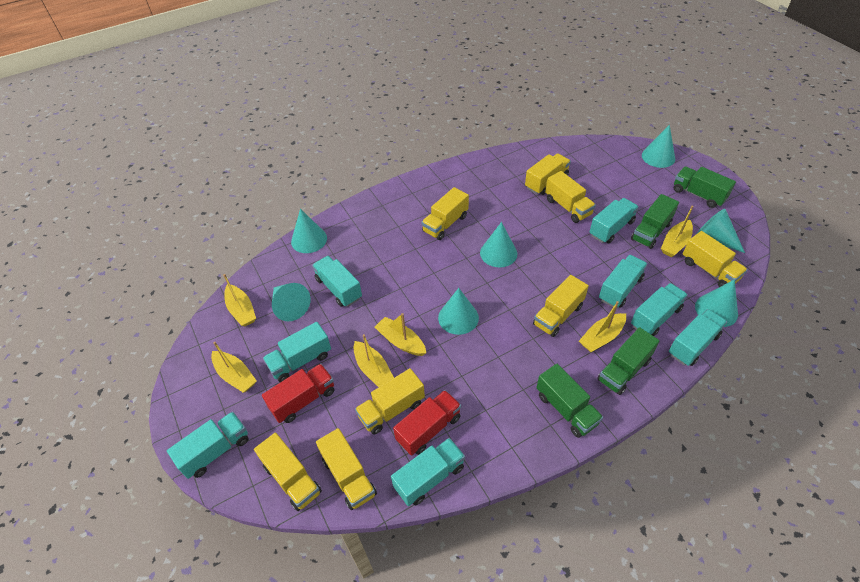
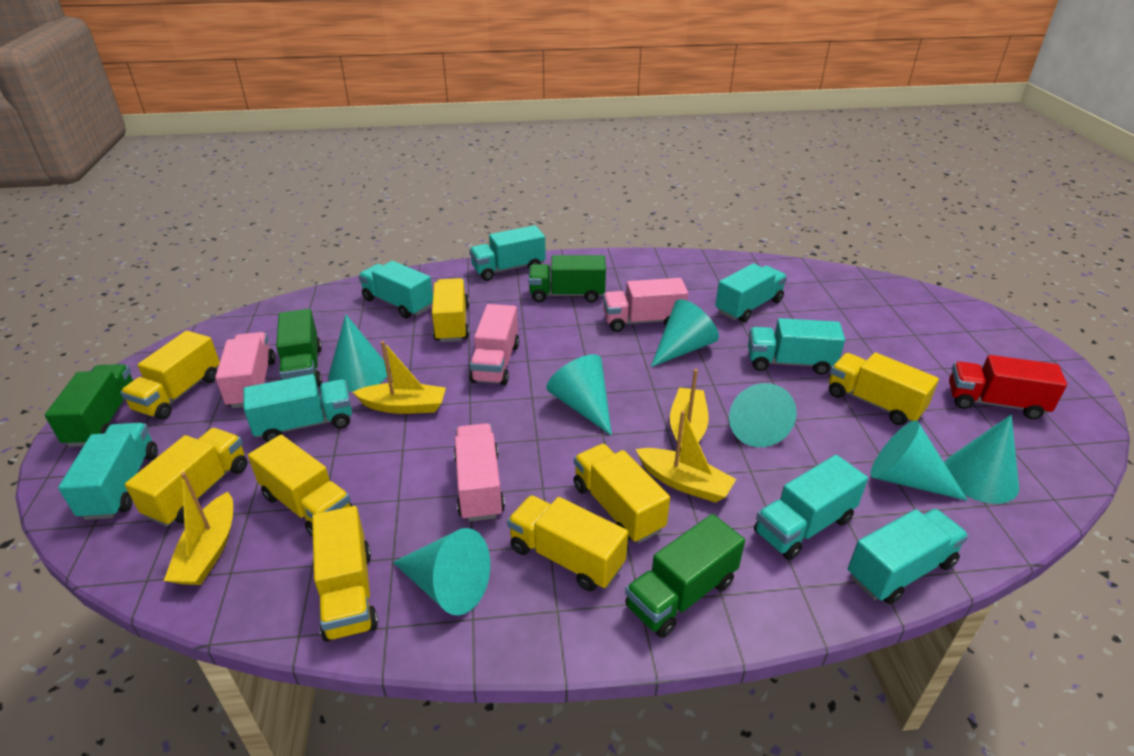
pink truck: 0 -> 4
red truck: 2 -> 1
yellow boat: 6 -> 4

